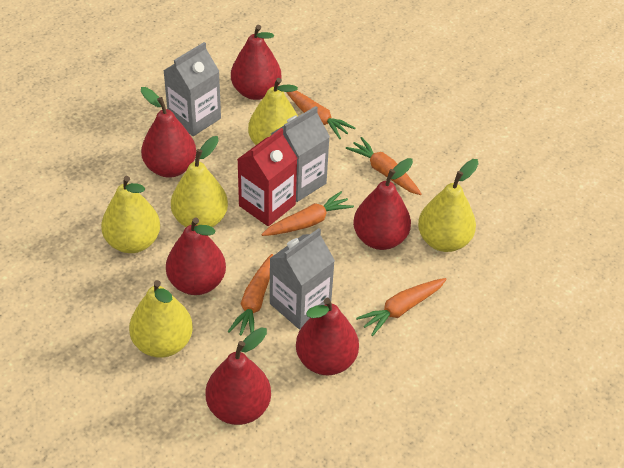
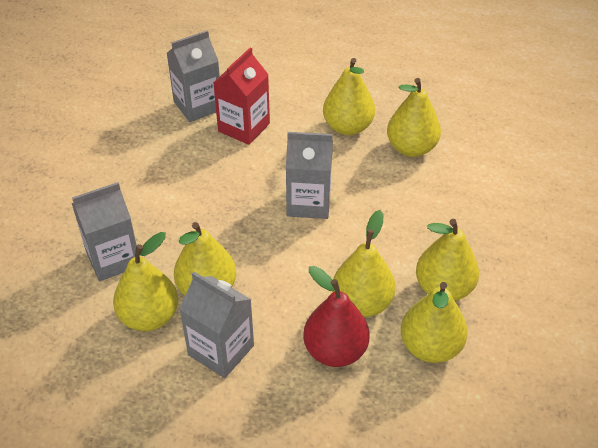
grey carton: 3 -> 4
orange carrot: 5 -> 0
red pear: 6 -> 1
yellow pear: 5 -> 7

